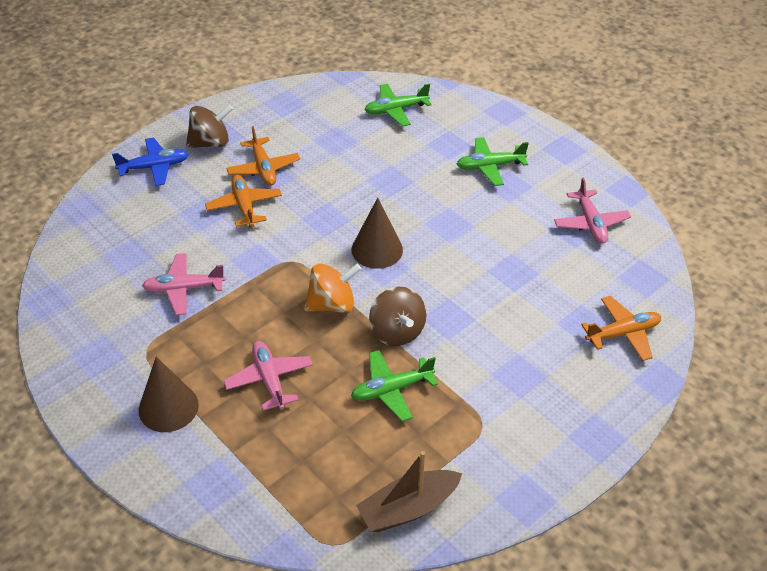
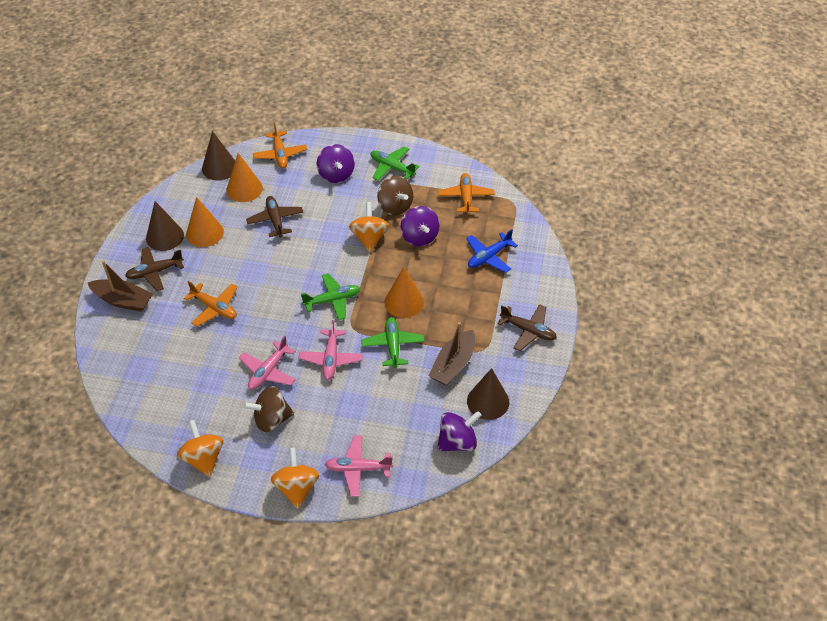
brown boat: 1 -> 2
brown cone: 2 -> 3
brown plane: 0 -> 3
orange cone: 0 -> 3
orange spinning top: 1 -> 3
purple spinning top: 0 -> 3

